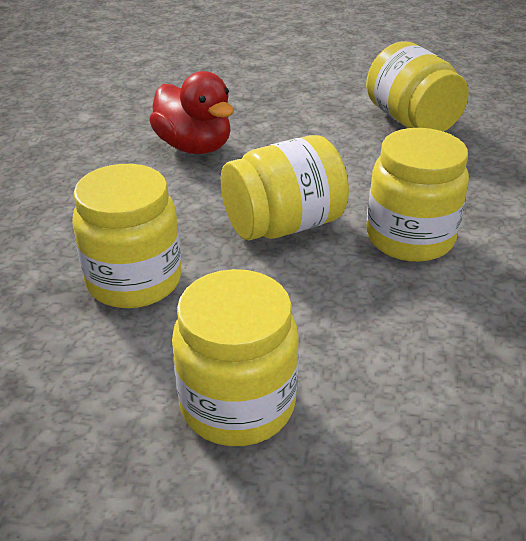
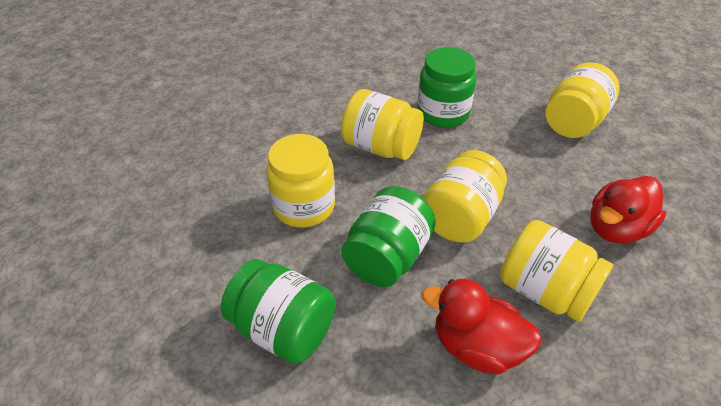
green jar: 0 -> 3
red duck: 1 -> 2

